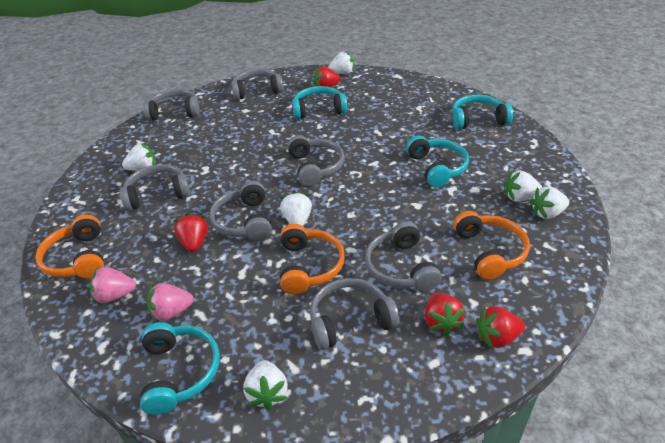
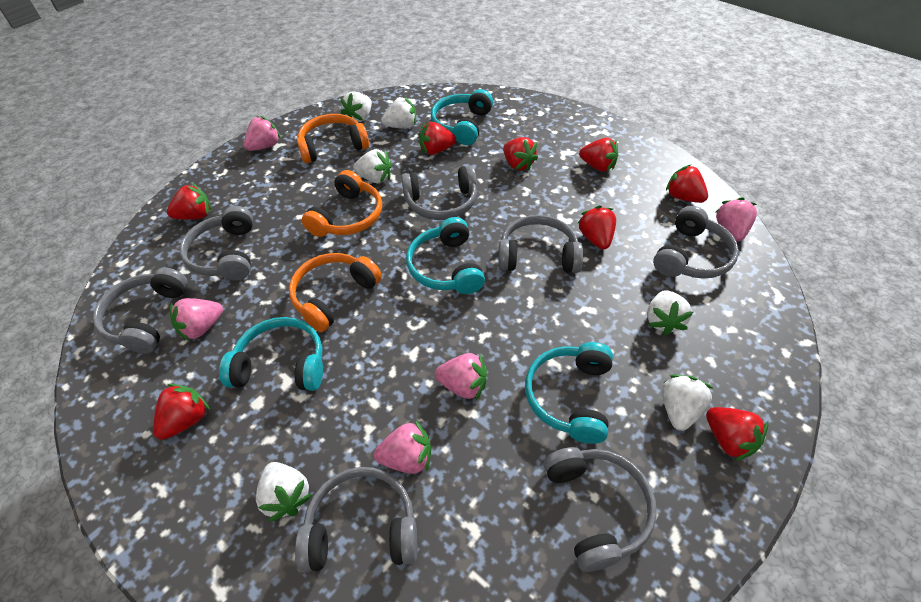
pink strawberry: 2 -> 5
red strawberry: 4 -> 8

